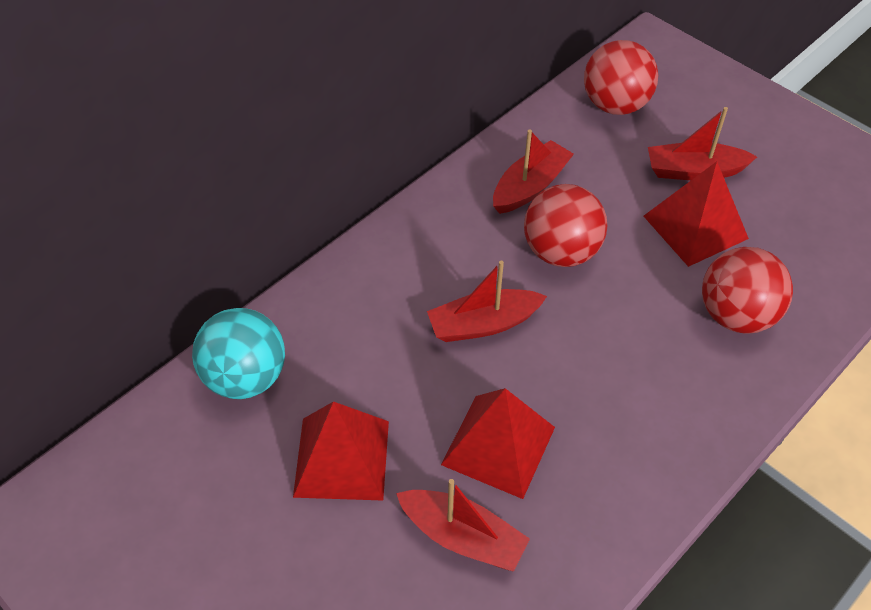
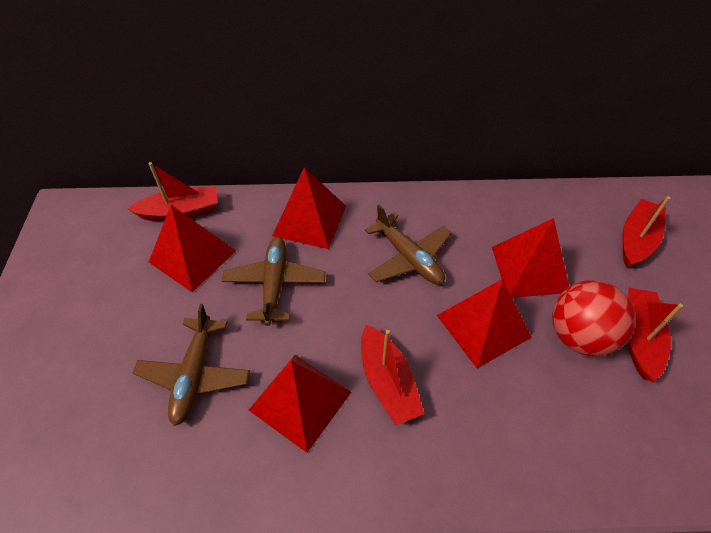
brown plane: 0 -> 3
red ball: 3 -> 1
red pyramid: 3 -> 5
turquoise ball: 1 -> 0

